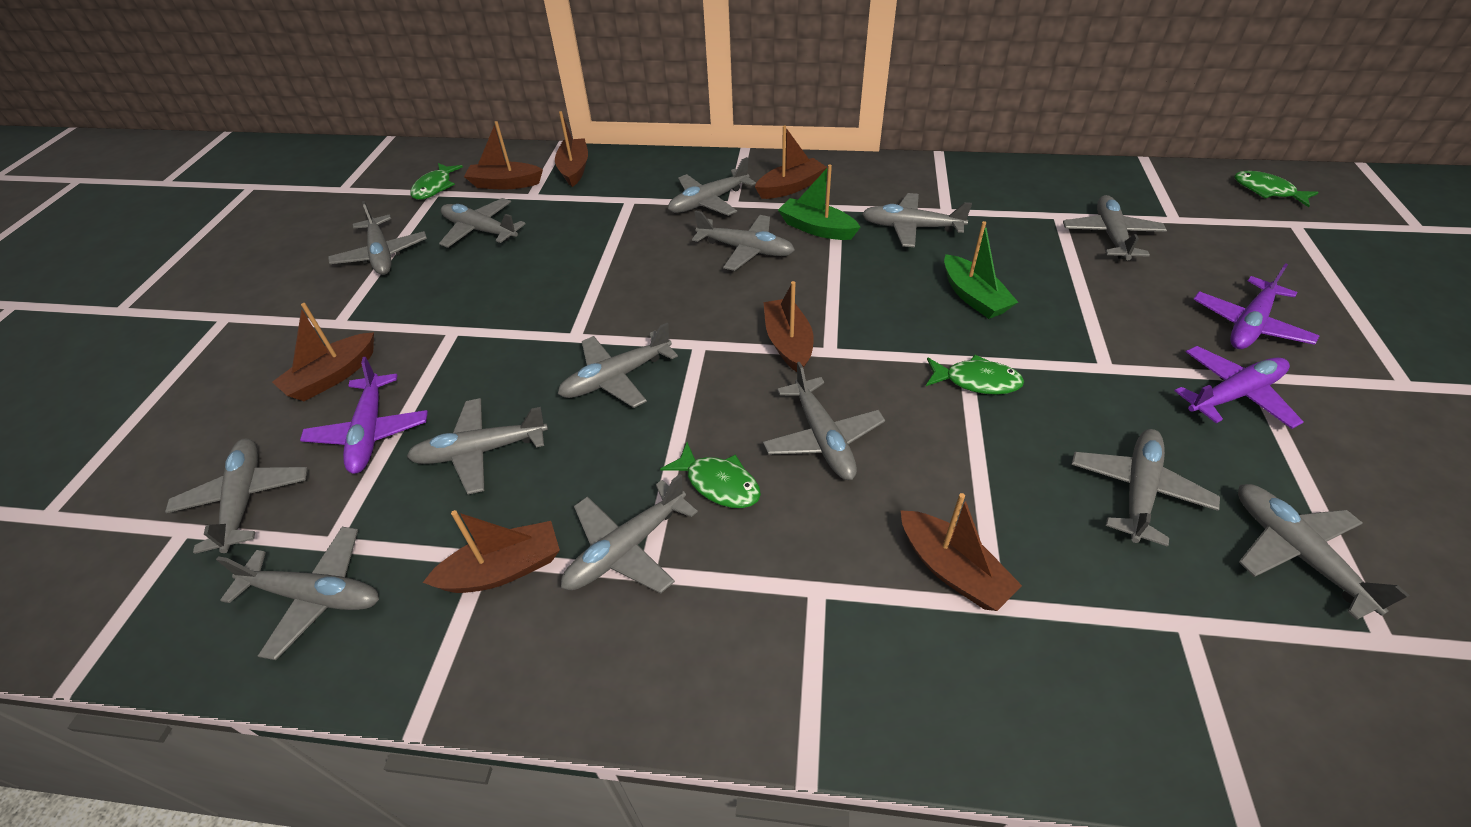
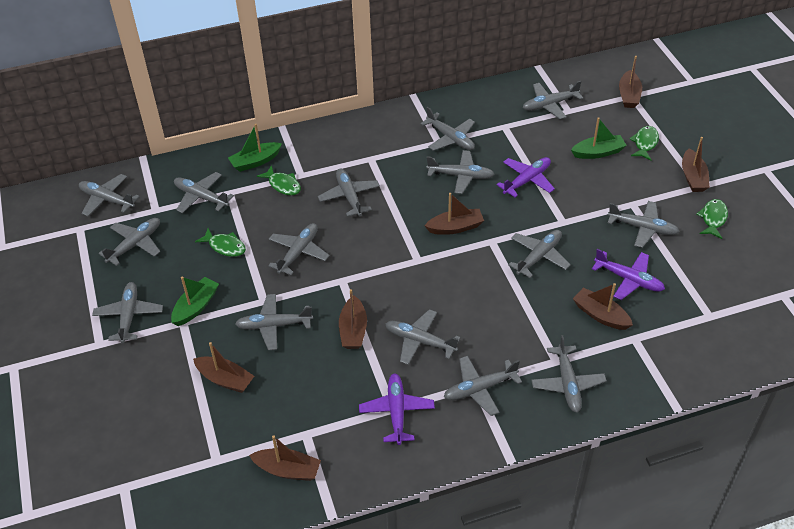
green boat: 2 -> 3
grey plane: 14 -> 15

